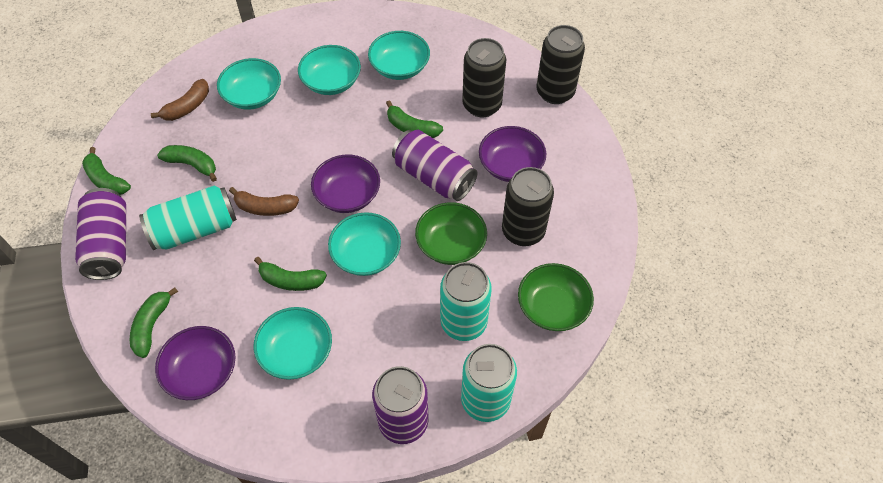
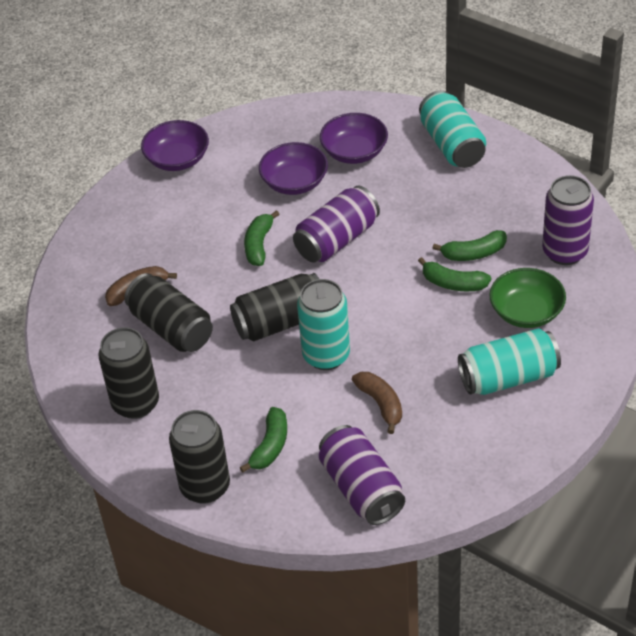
black can: 3 -> 4
green banana: 5 -> 4
green bowl: 2 -> 1
turquoise bowl: 5 -> 0

